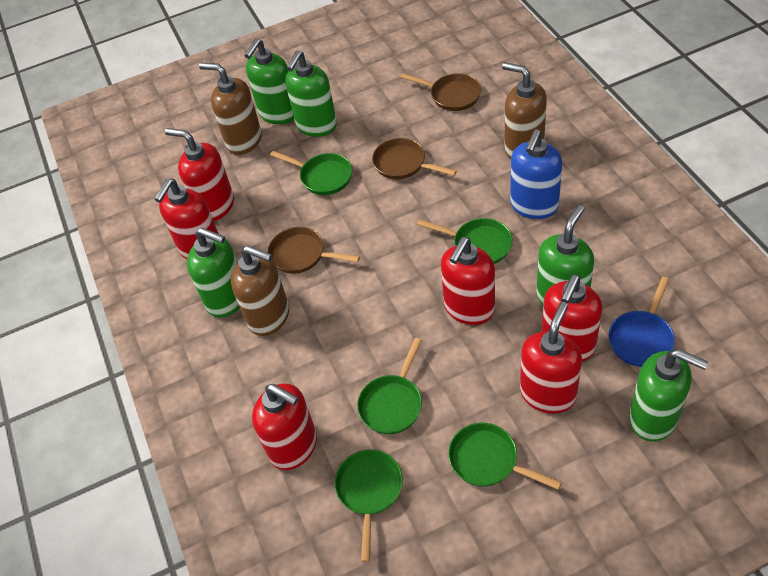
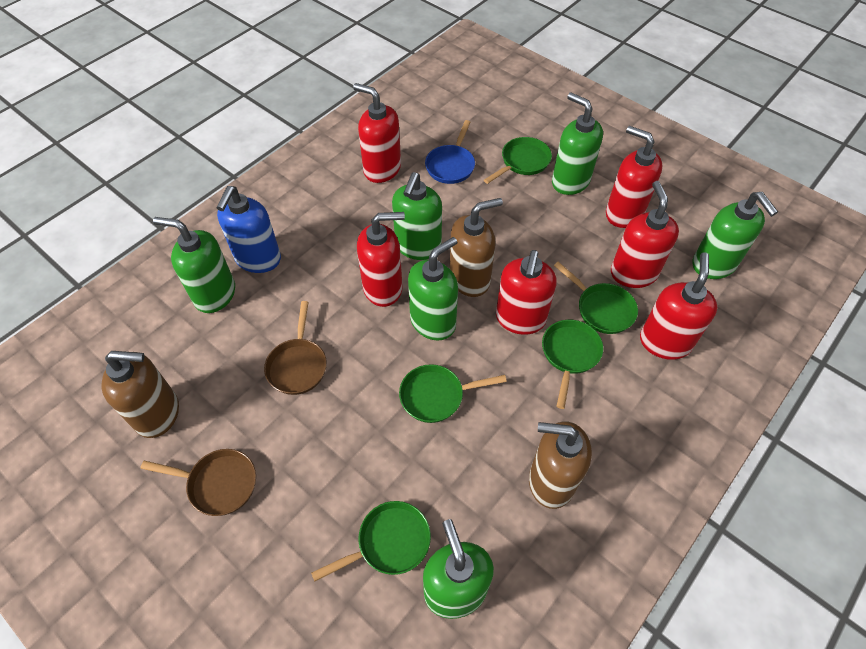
brown pan: 3 -> 2
green soap dispenser: 5 -> 6

